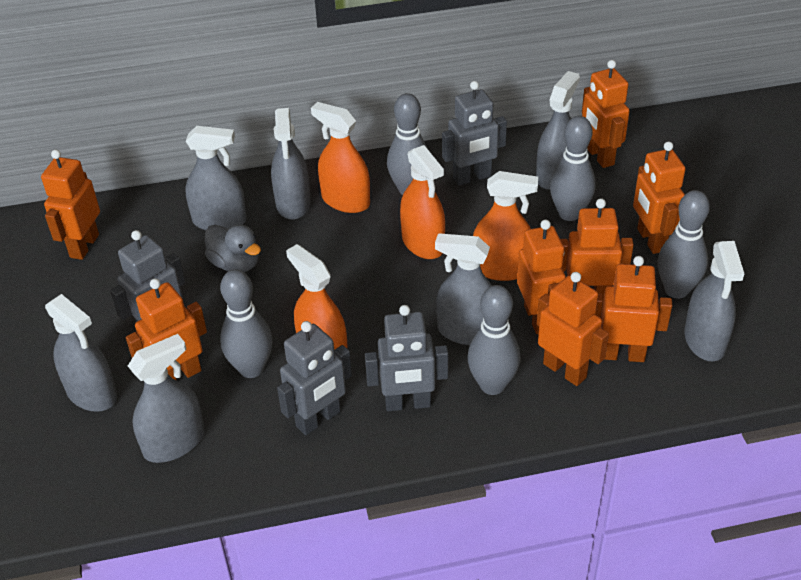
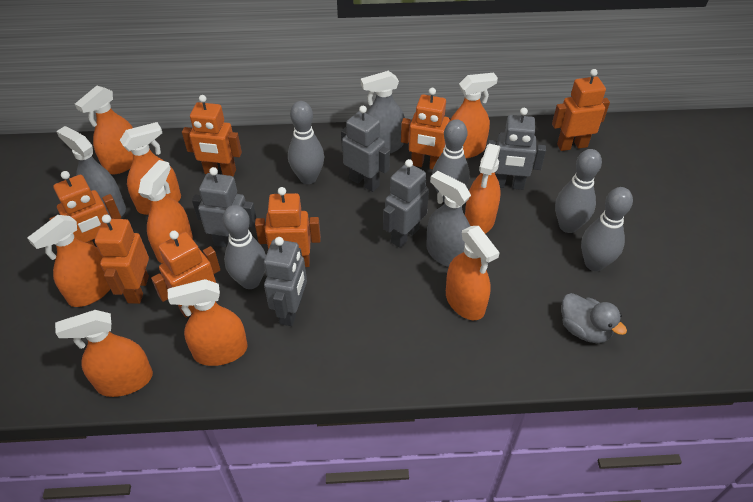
grey robot: 4 -> 5
grey spray bottle: 7 -> 3
orange robot: 8 -> 7
orange spray bottle: 4 -> 9

